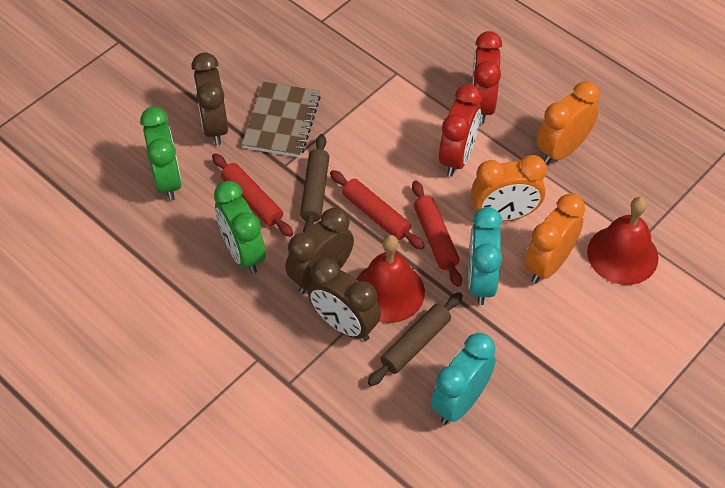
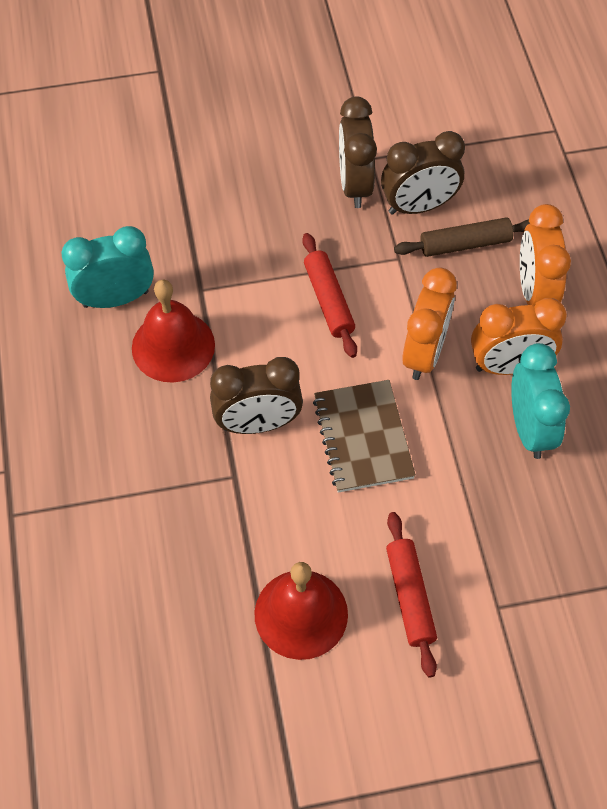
brown rolling pin: 2 -> 1
green clock: 2 -> 0
red clock: 2 -> 0
red rolling pin: 3 -> 2

